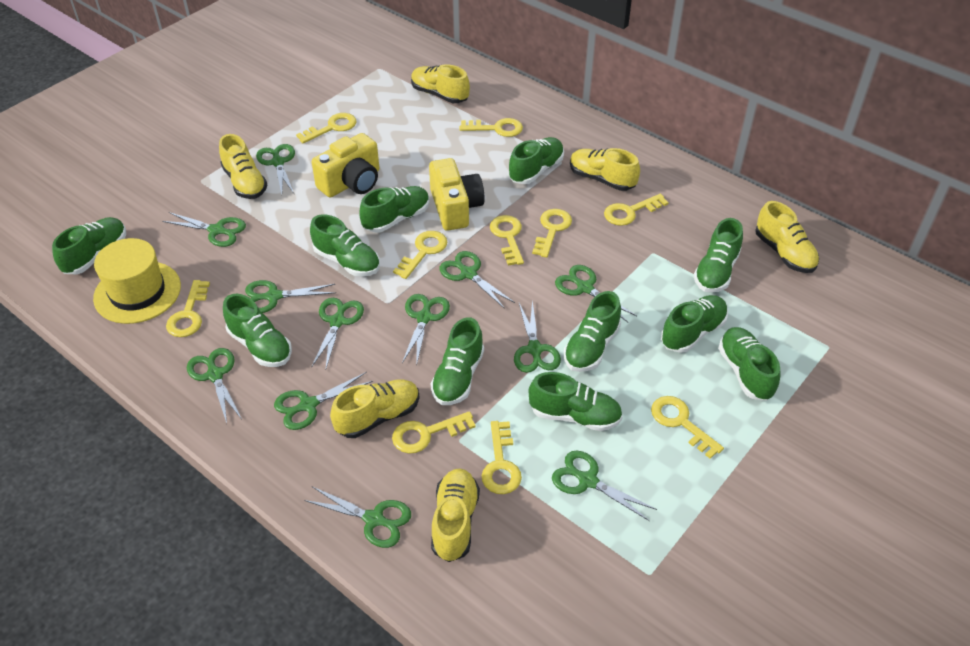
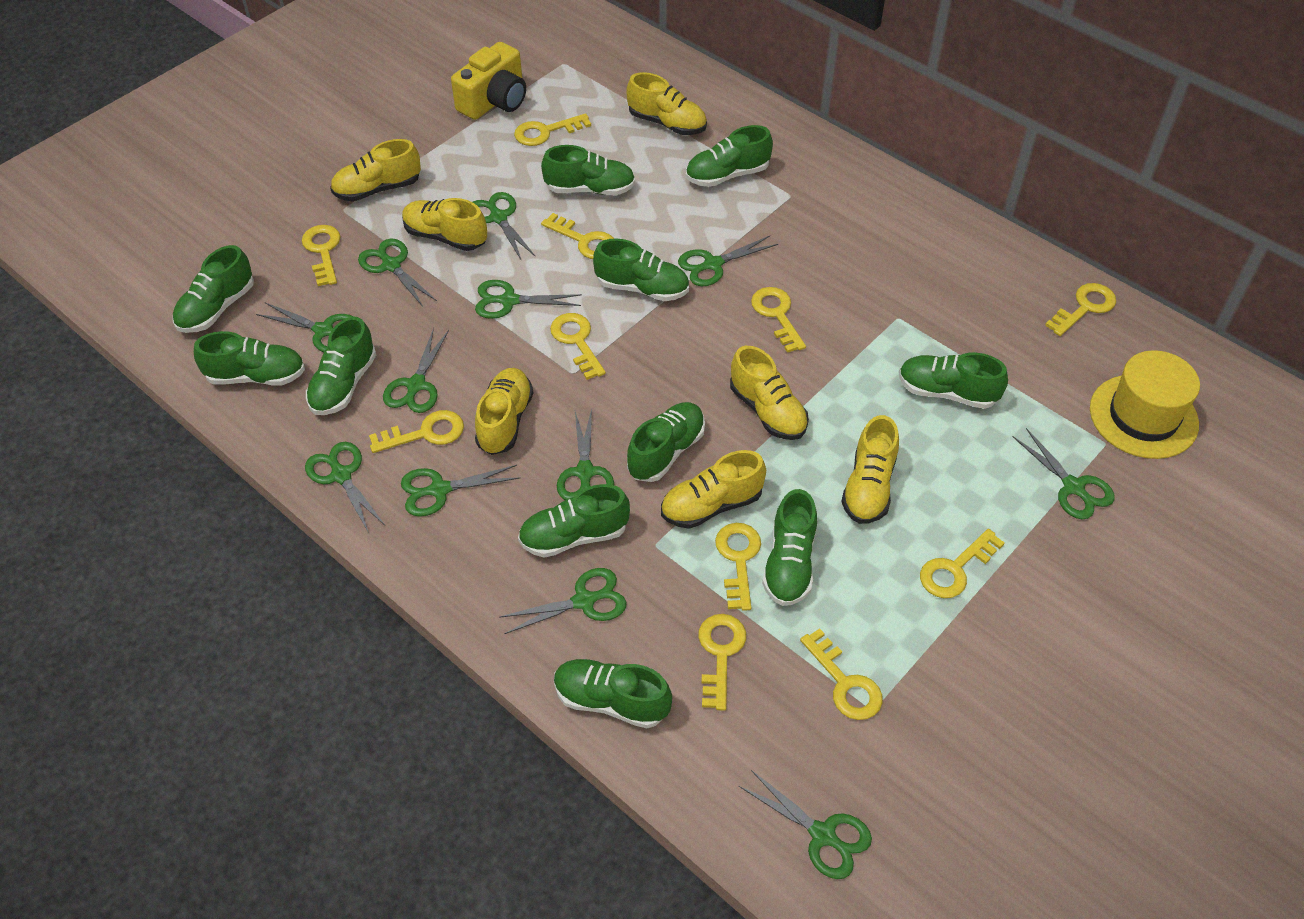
yellow camera: 2 -> 1
yellow key: 10 -> 11
yellow shoe: 6 -> 7

